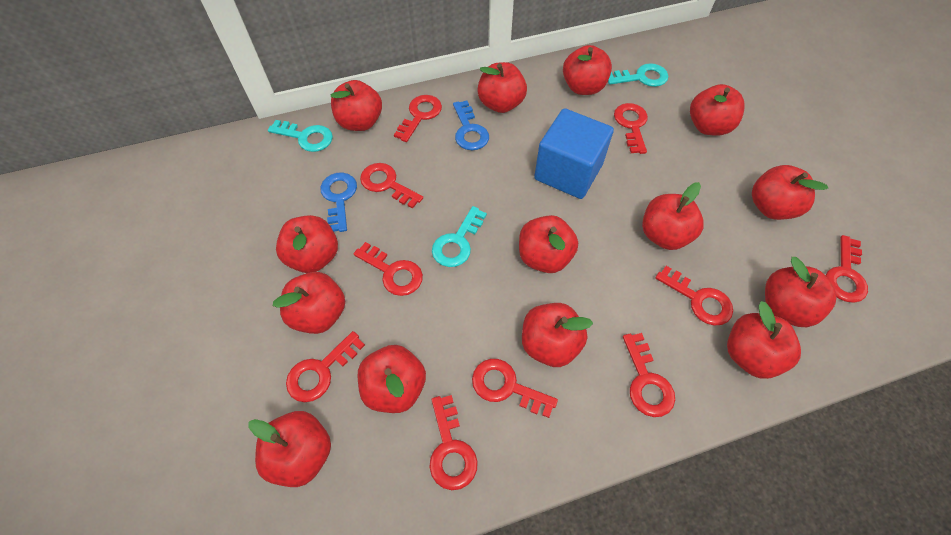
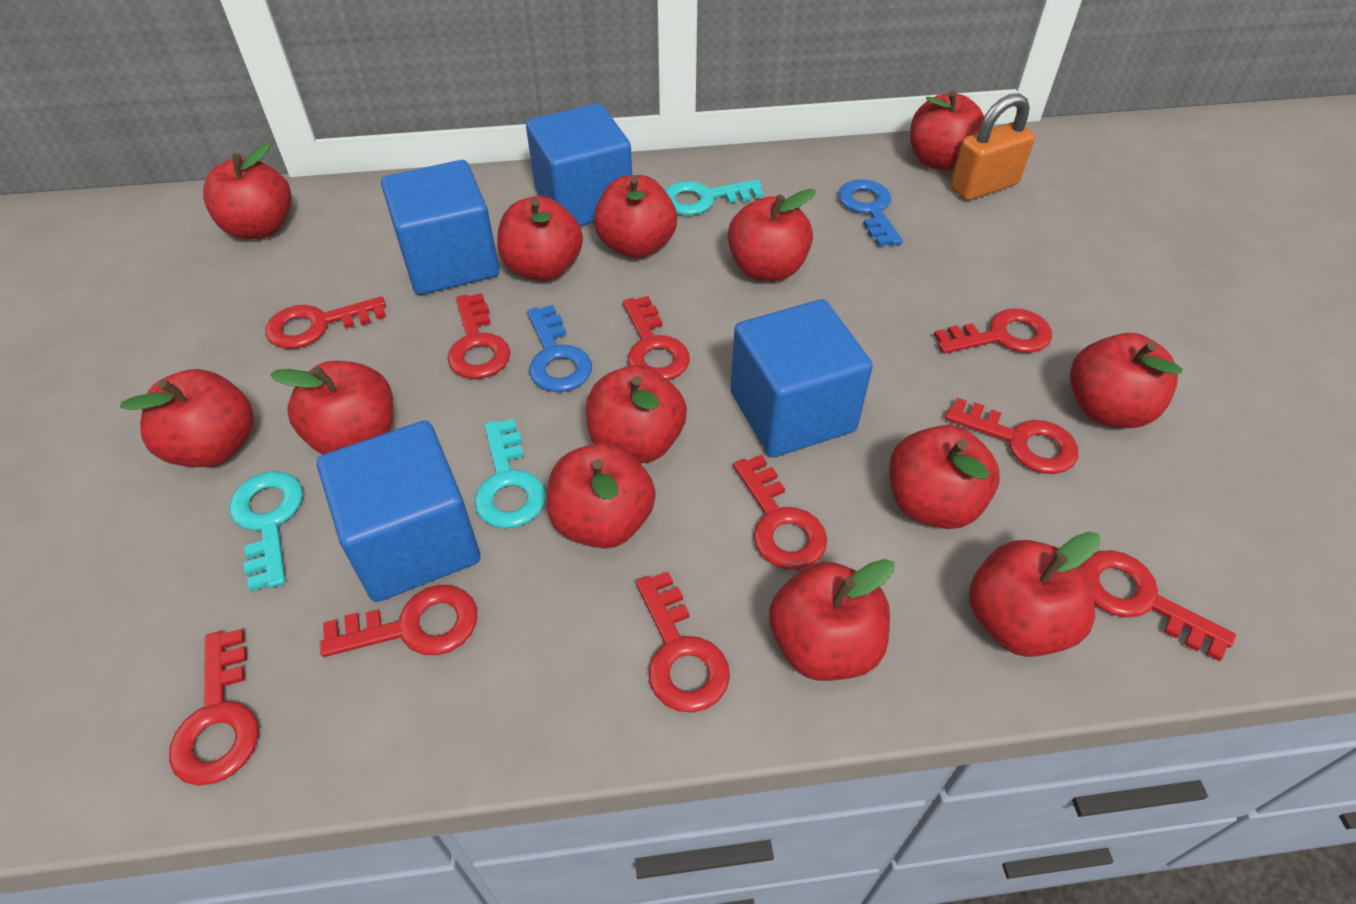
blue cube: 1 -> 4
orange padlock: 0 -> 1
red apple: 14 -> 13

